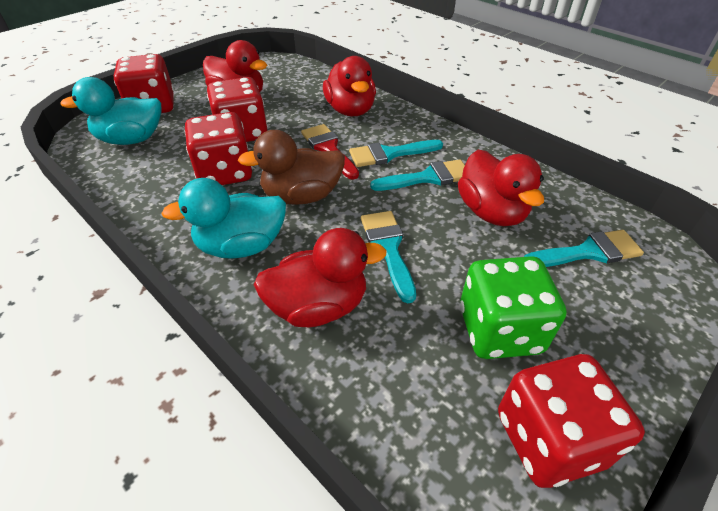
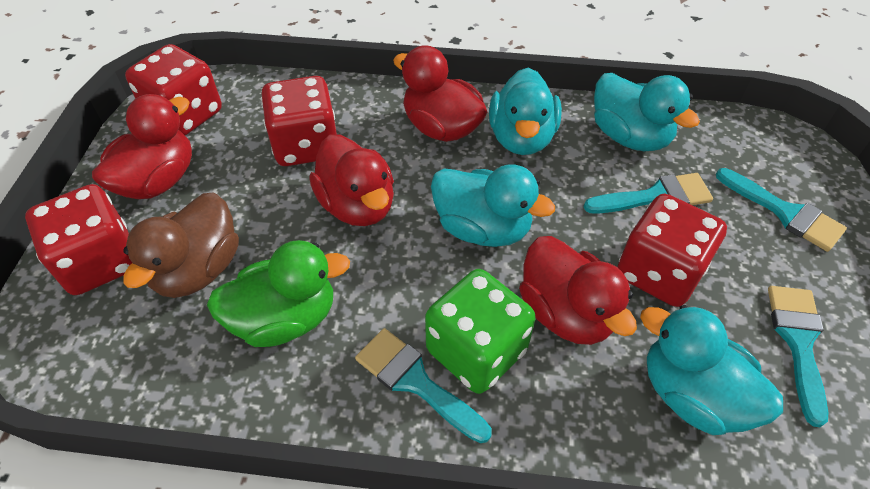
green duck: 0 -> 1
red brush: 1 -> 0
turquoise duck: 2 -> 4

